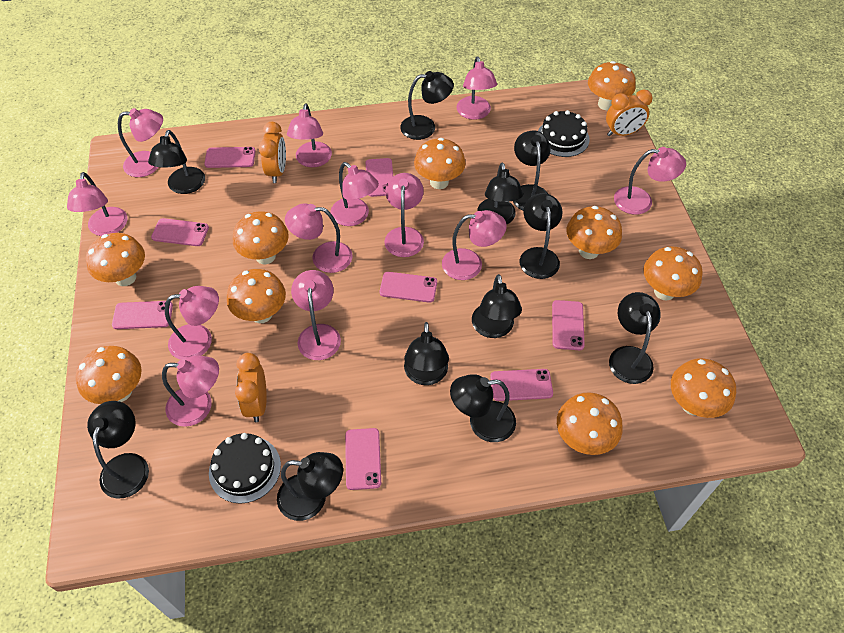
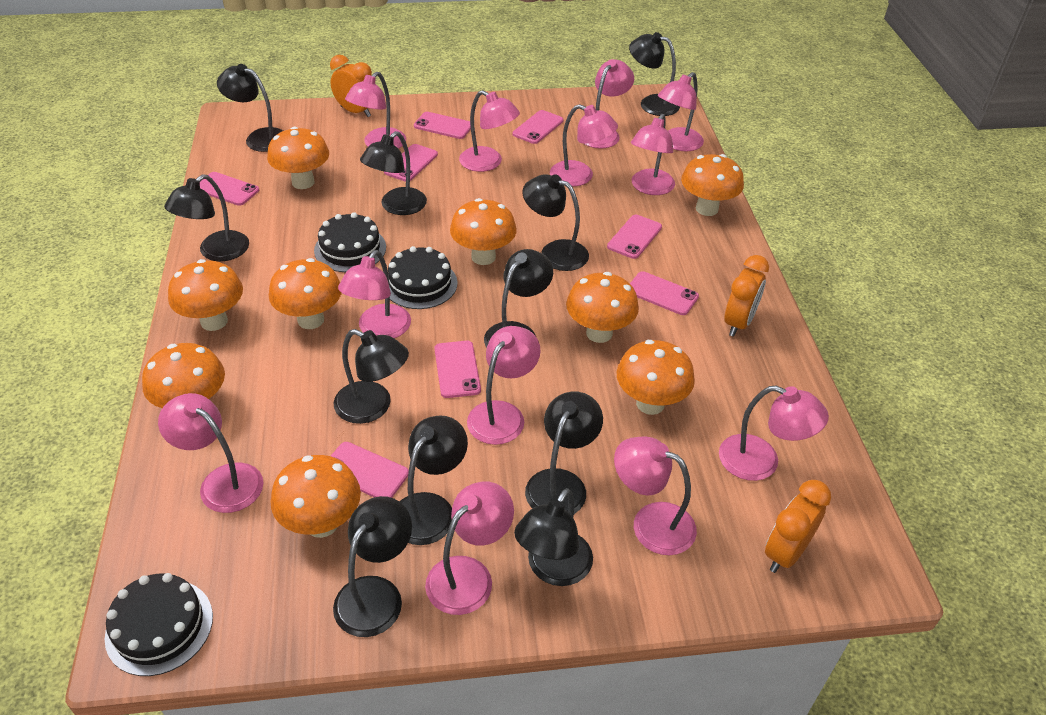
black cake: 2 -> 3
orange mushroom: 10 -> 9

